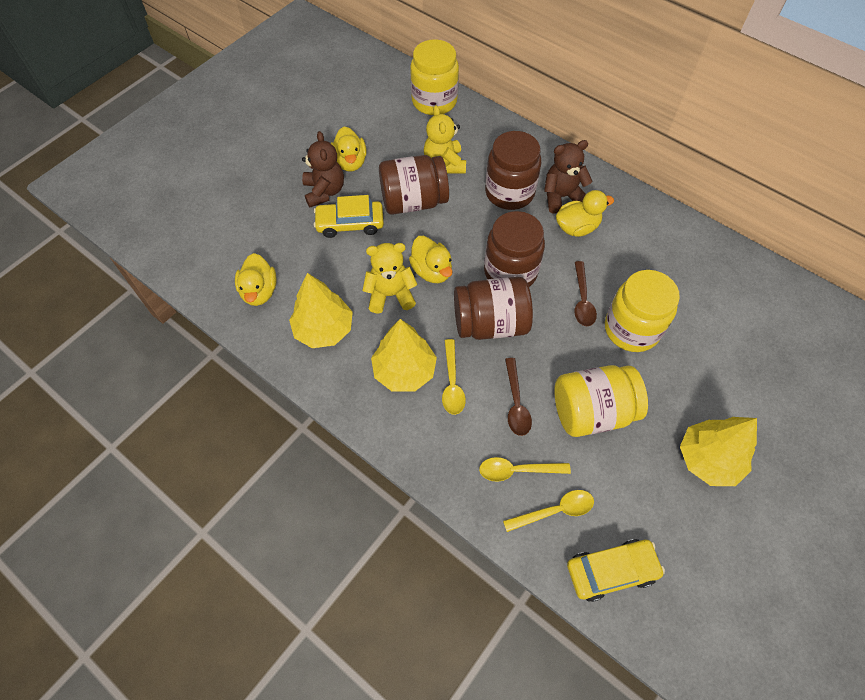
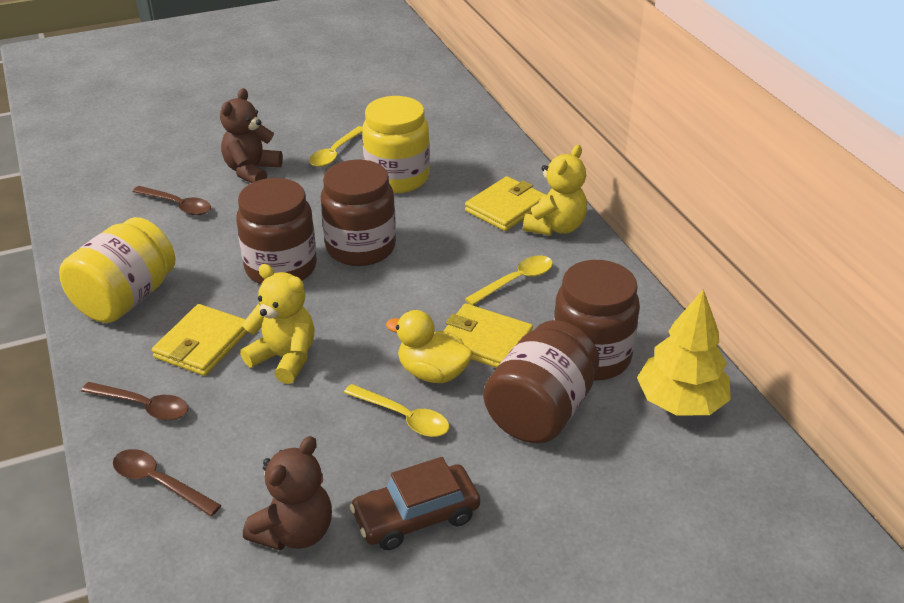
brown car: 0 -> 1
brown spoon: 2 -> 3
yellow car: 2 -> 0
yellow duck: 4 -> 1
yellow jar: 3 -> 2
yellow tree: 3 -> 1
yellow wallet: 0 -> 3

